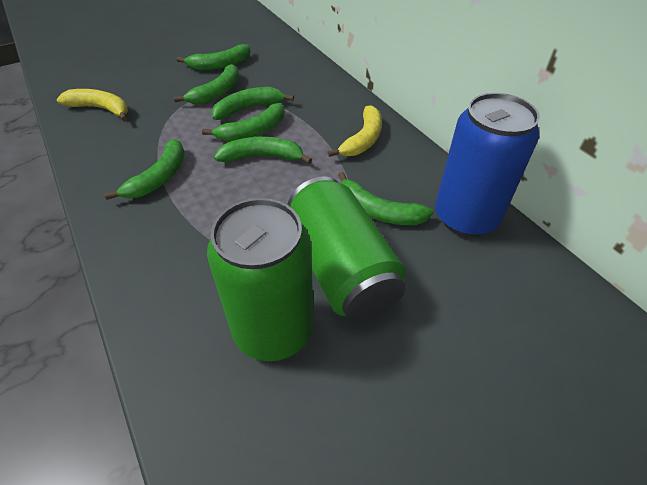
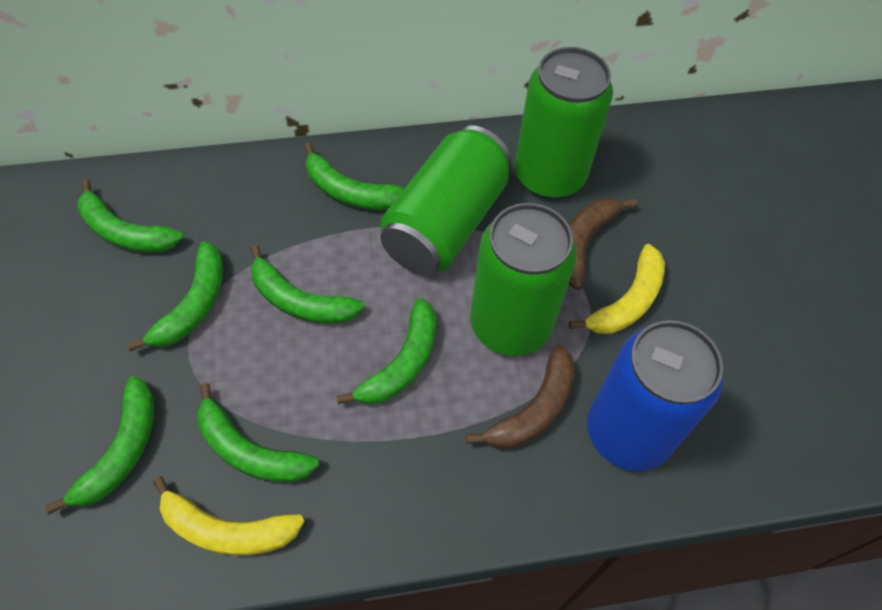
brown banana: 0 -> 2
green can: 2 -> 3

